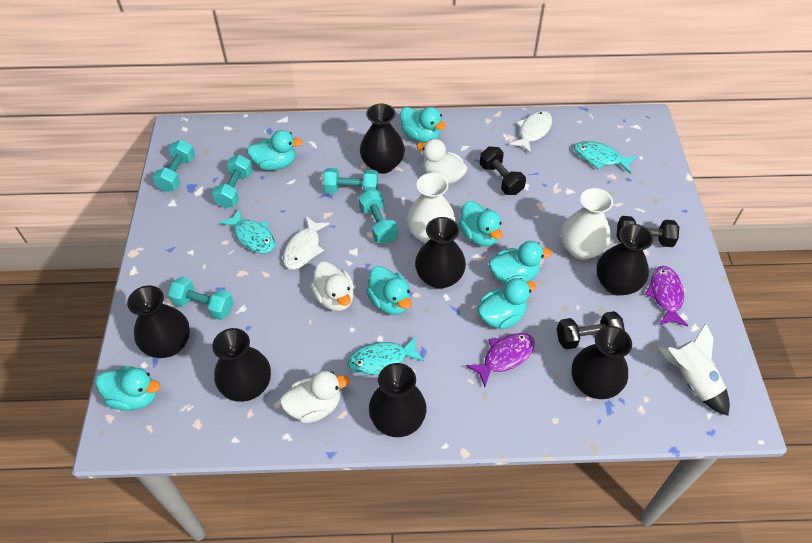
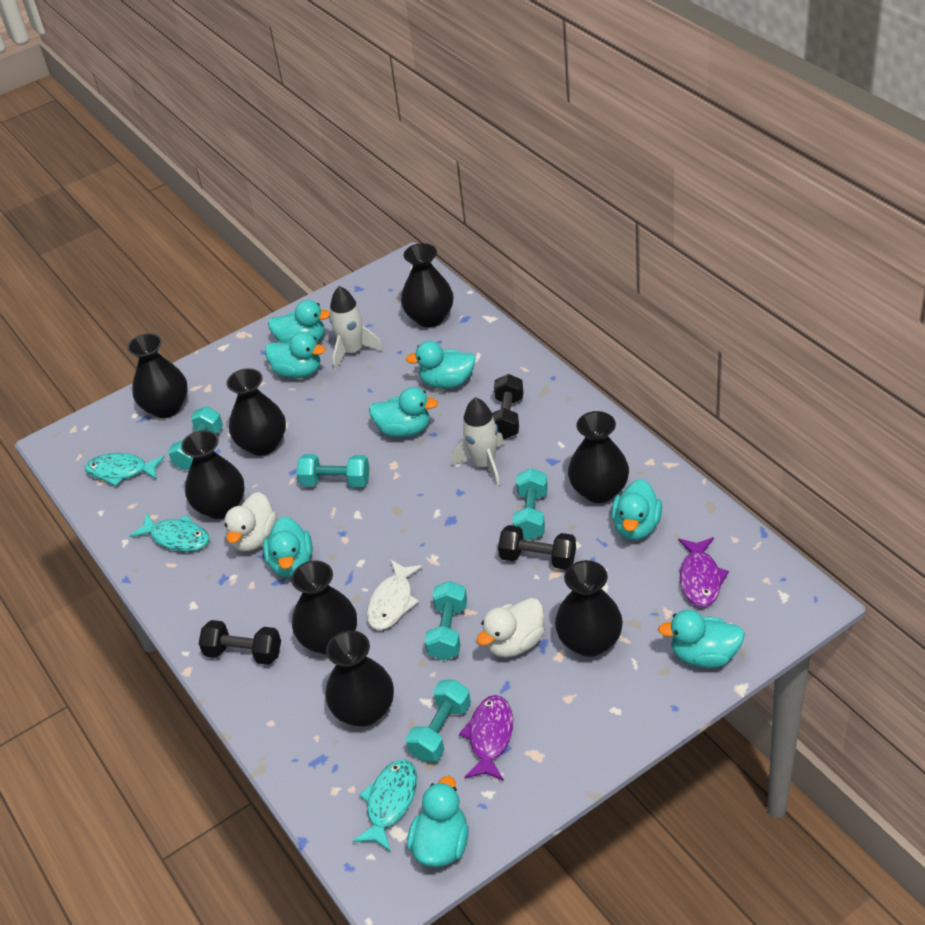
black vase: 7 -> 8
turquoise duck: 7 -> 8
white duck: 3 -> 2
white fish: 2 -> 1
white rocket: 1 -> 2
white vase: 2 -> 0

